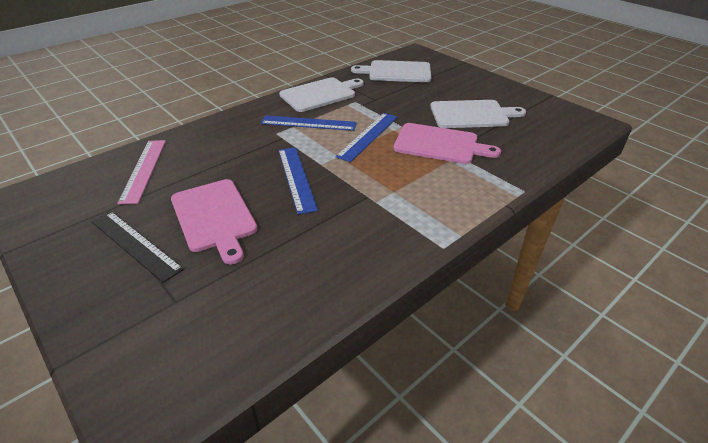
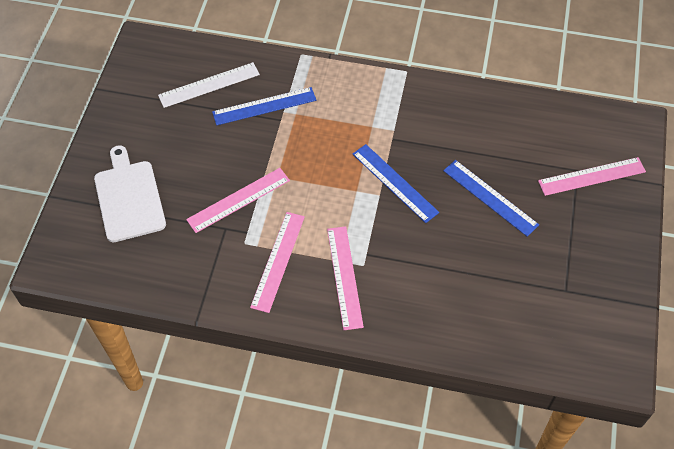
black ruler: 1 -> 0
pink cutting board: 2 -> 0
pink ruler: 1 -> 4
white cutting board: 3 -> 1
white ruler: 0 -> 1

